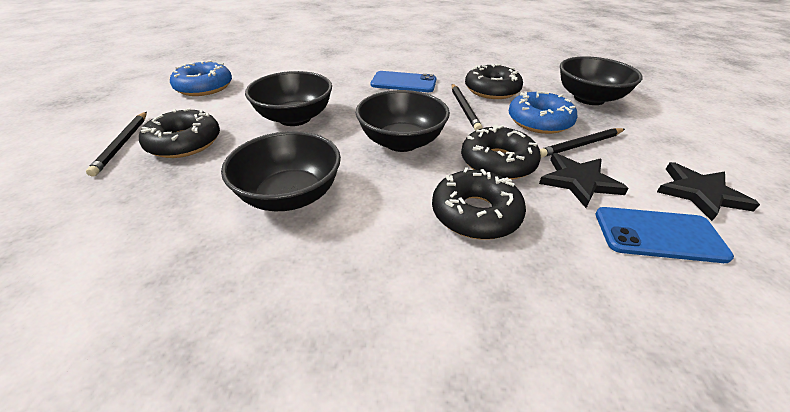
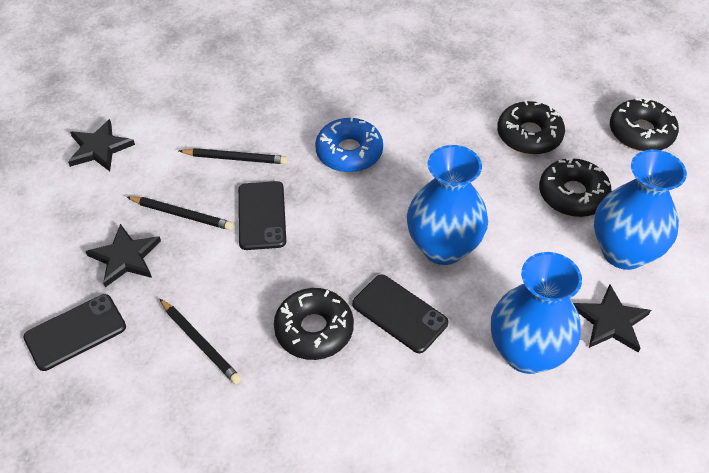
black bowl: 4 -> 0
black phone: 0 -> 3
black star: 2 -> 3
blue donut: 2 -> 1
blue phone: 2 -> 0
blue vase: 0 -> 3

